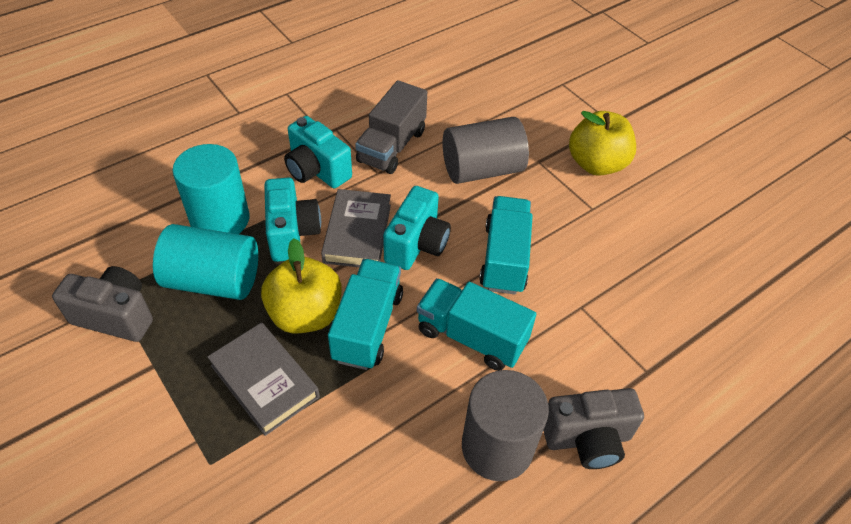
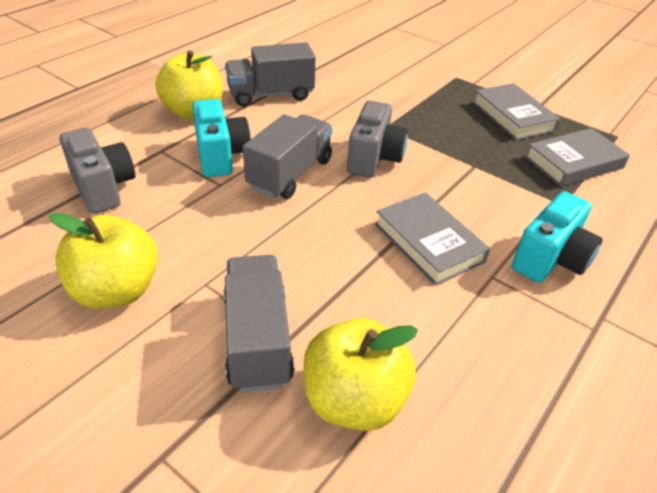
grey book: 2 -> 3
grey cylinder: 2 -> 0
grey truck: 1 -> 3
turquoise camera: 3 -> 2
turquoise cylinder: 2 -> 0
turquoise truck: 3 -> 0
yellow apple: 2 -> 3

